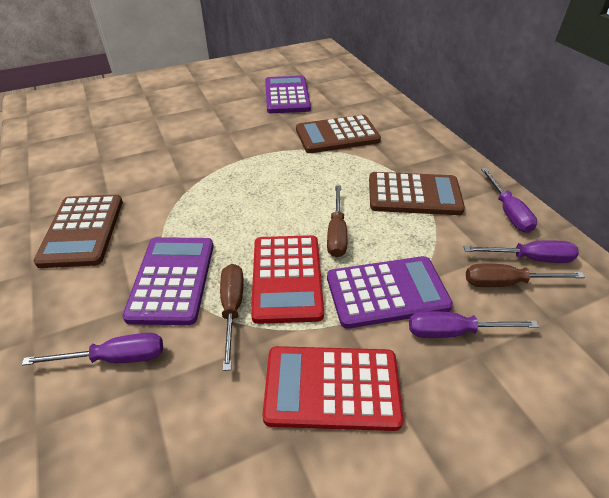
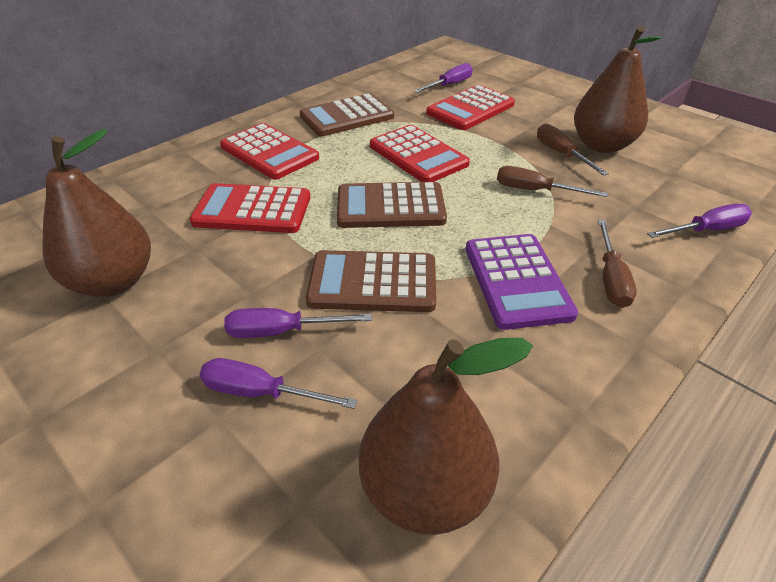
brown pear: 0 -> 3
purple calculator: 3 -> 1
red calculator: 2 -> 4

